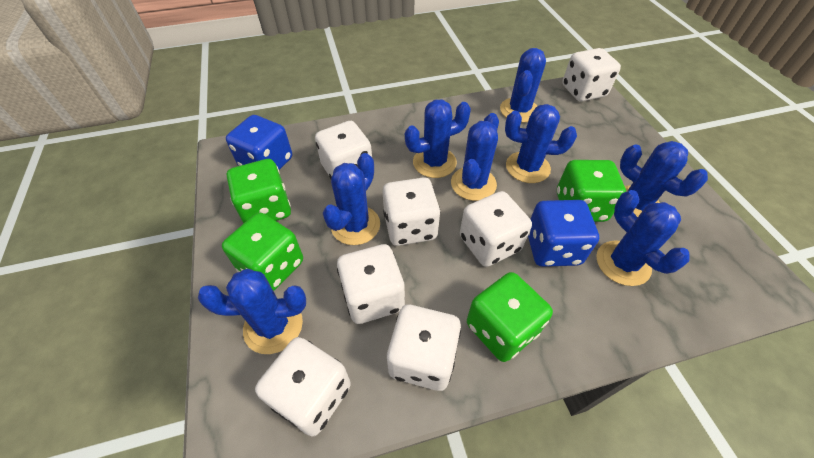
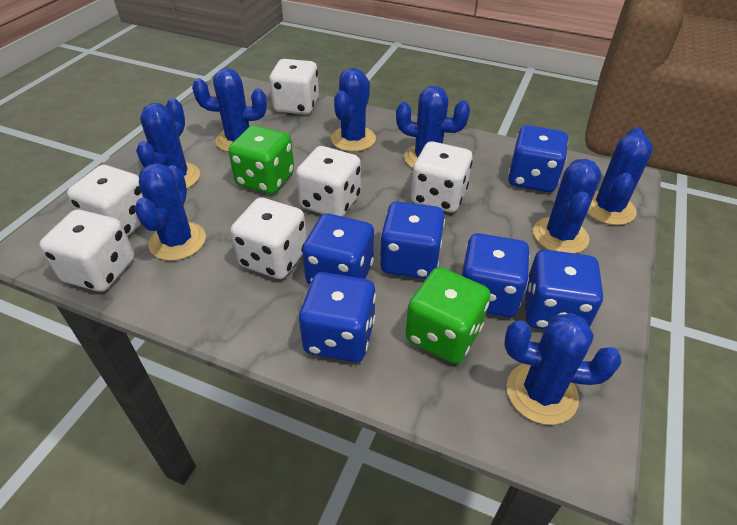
blue dice: 2 -> 6
green dice: 4 -> 2
white dice: 7 -> 6

